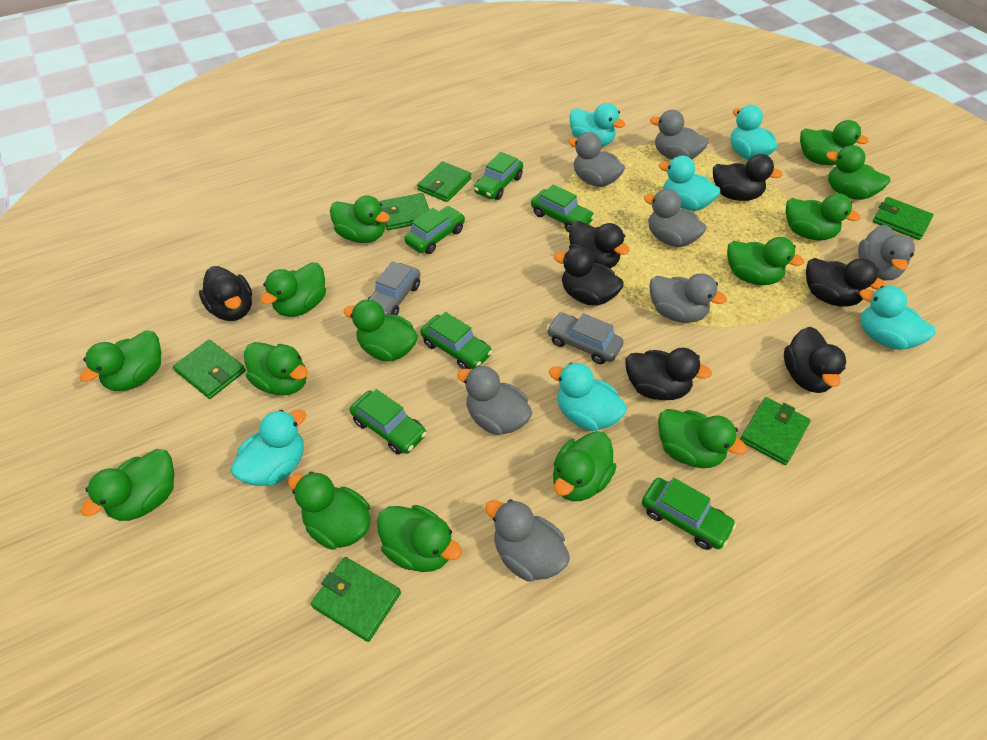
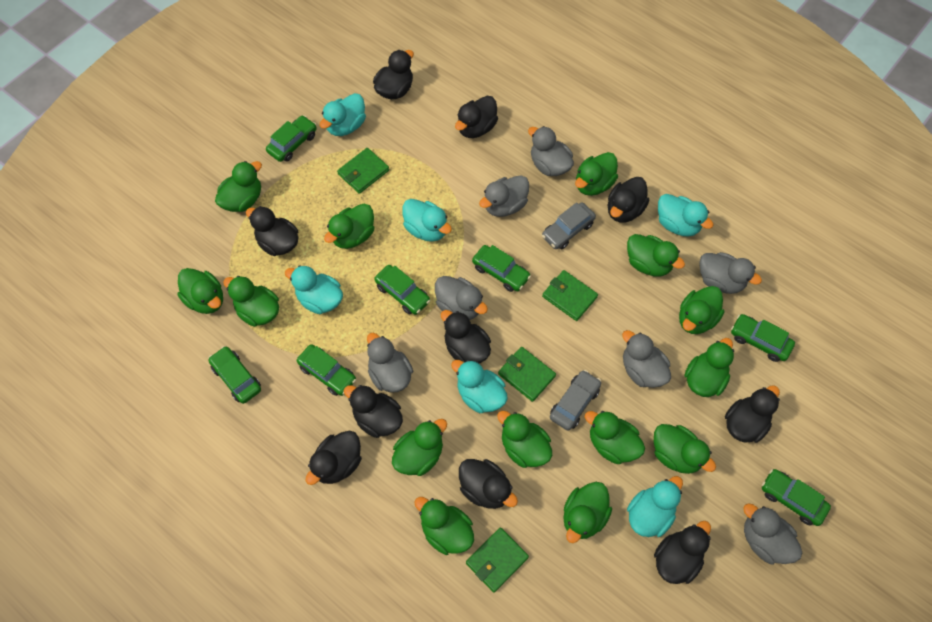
black duck: 7 -> 10
green car: 6 -> 7
green wallet: 6 -> 4

